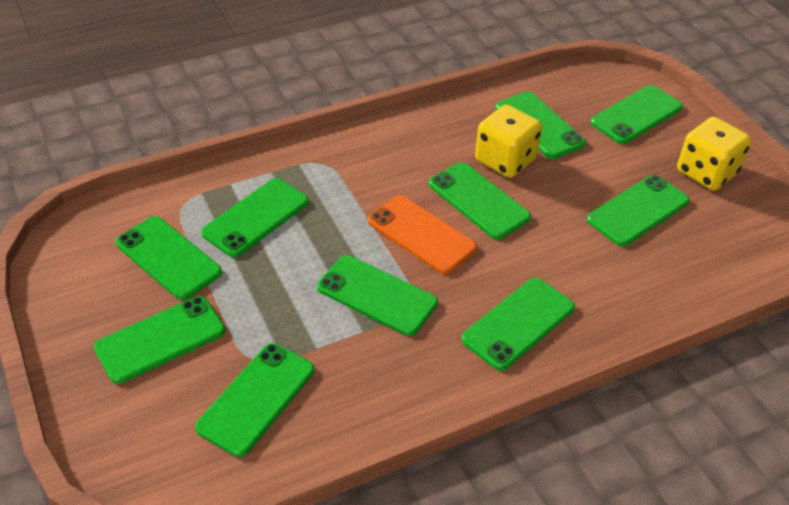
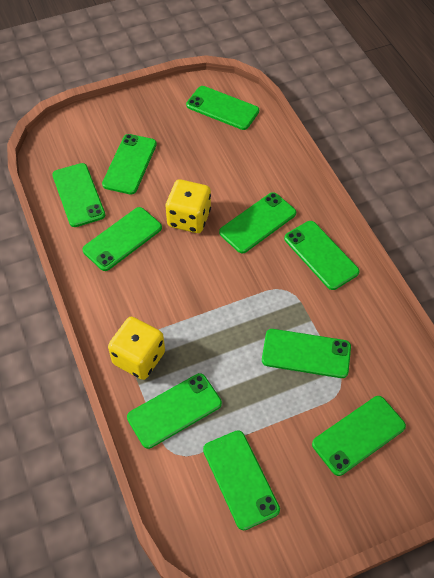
orange phone: 1 -> 0

